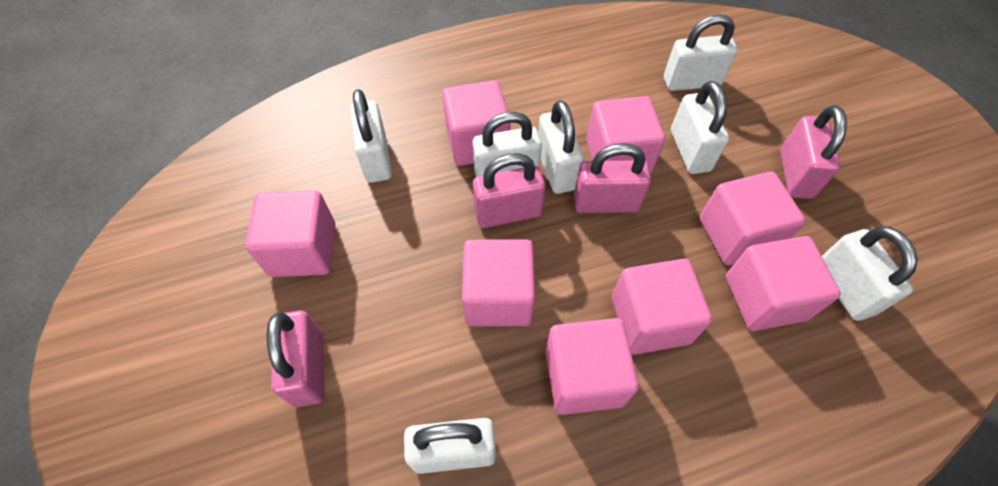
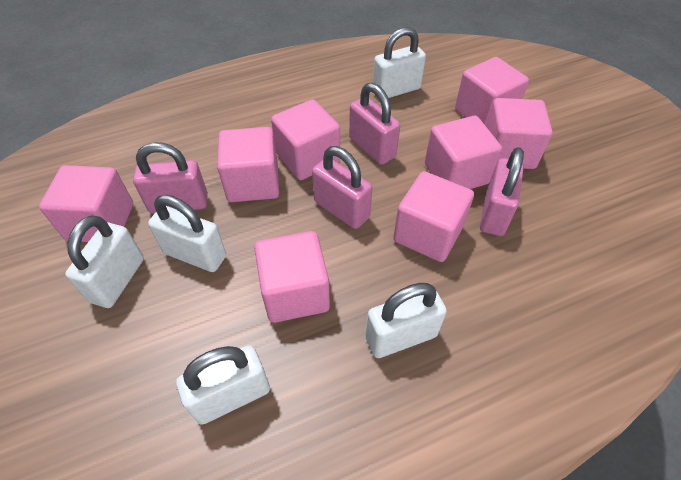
white padlock: 7 -> 5

